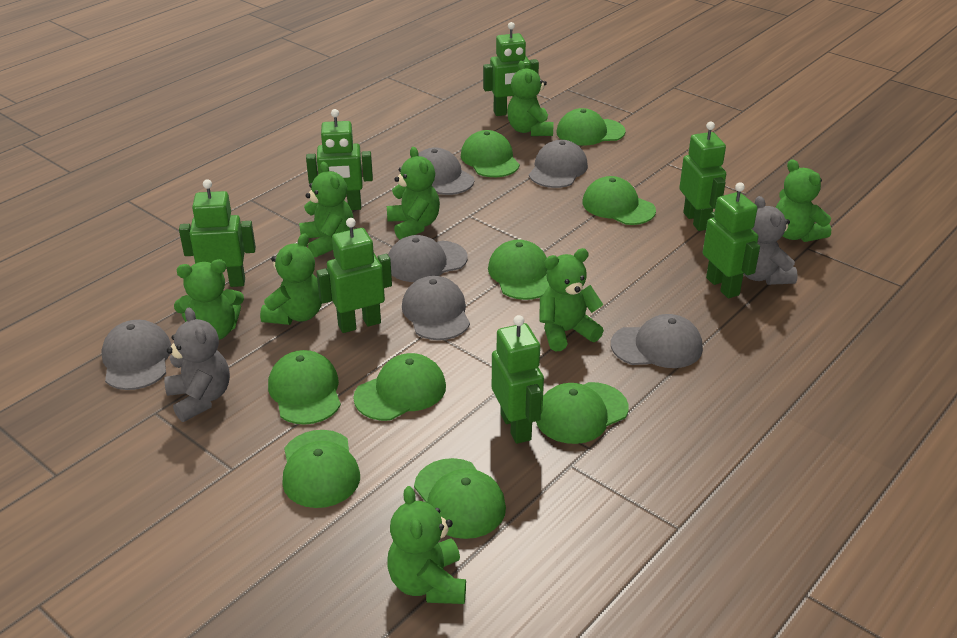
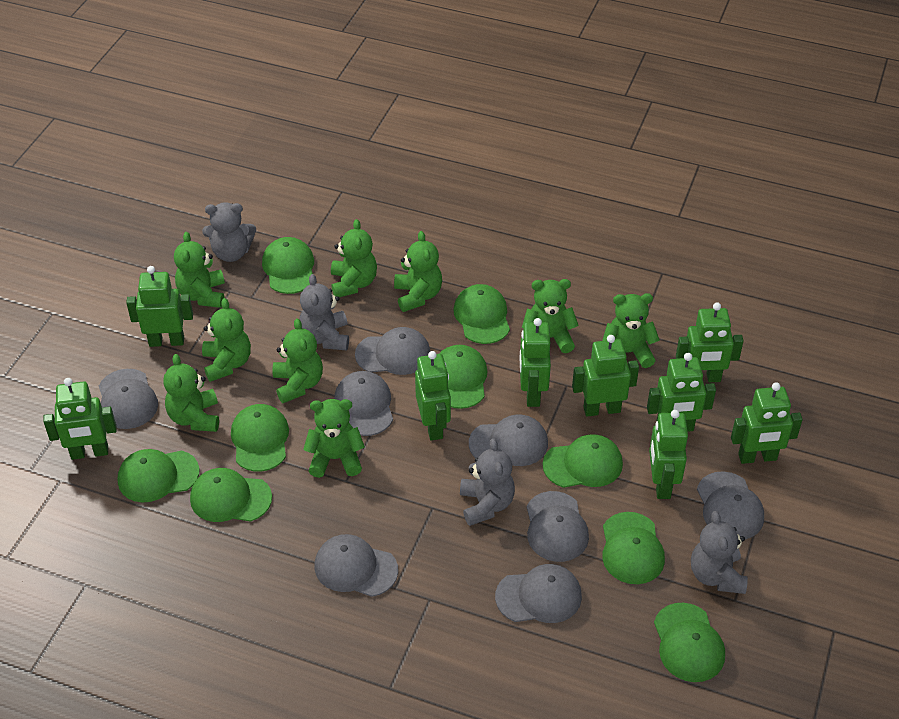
green robot: 7 -> 9
green teddy bear: 8 -> 9
grey cap: 6 -> 8
grey teddy bear: 2 -> 4

